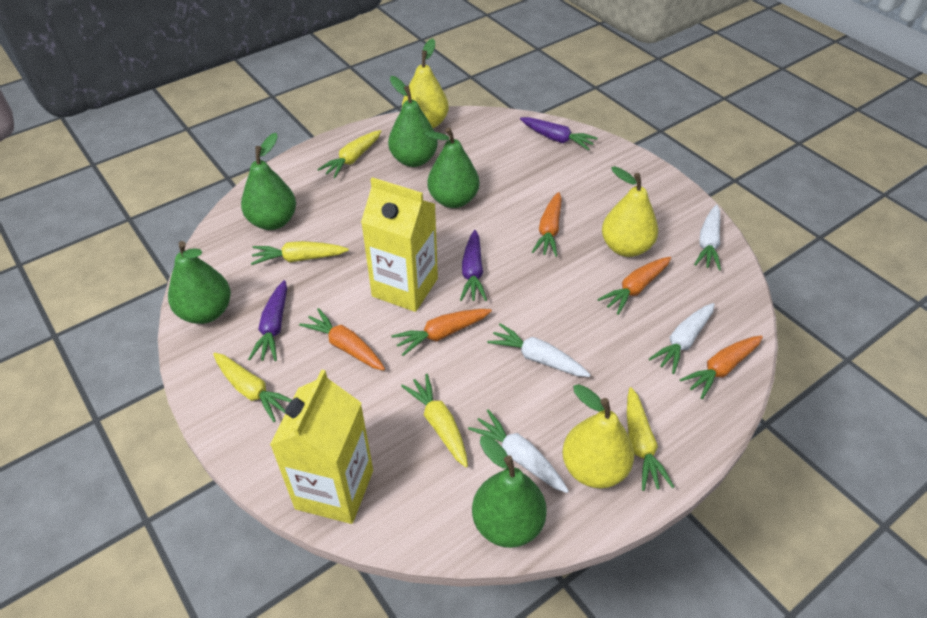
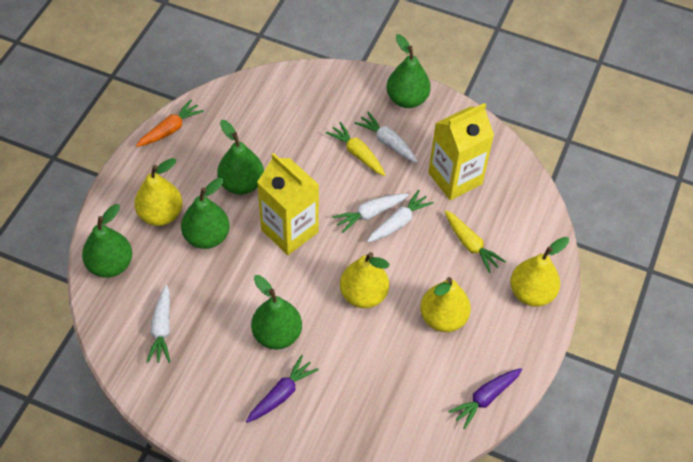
orange carrot: 5 -> 1
purple carrot: 3 -> 2
yellow carrot: 5 -> 2
yellow pear: 3 -> 4

